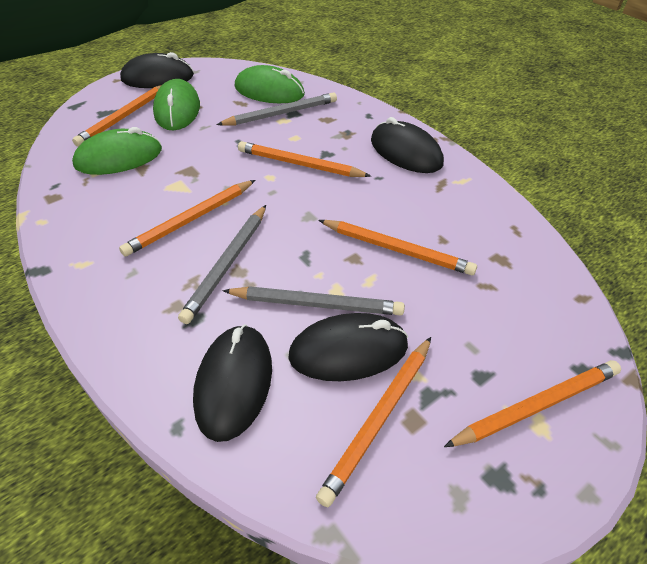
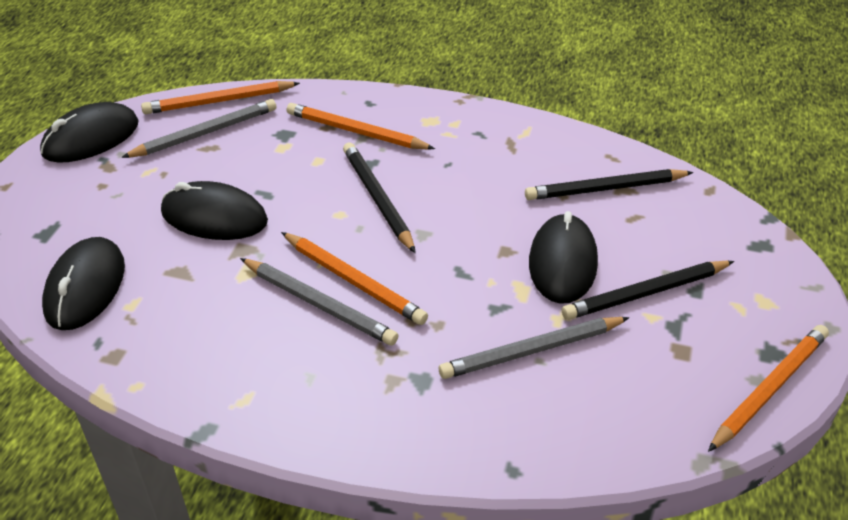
black pencil: 0 -> 3
green mouse: 3 -> 0
orange pencil: 6 -> 4

